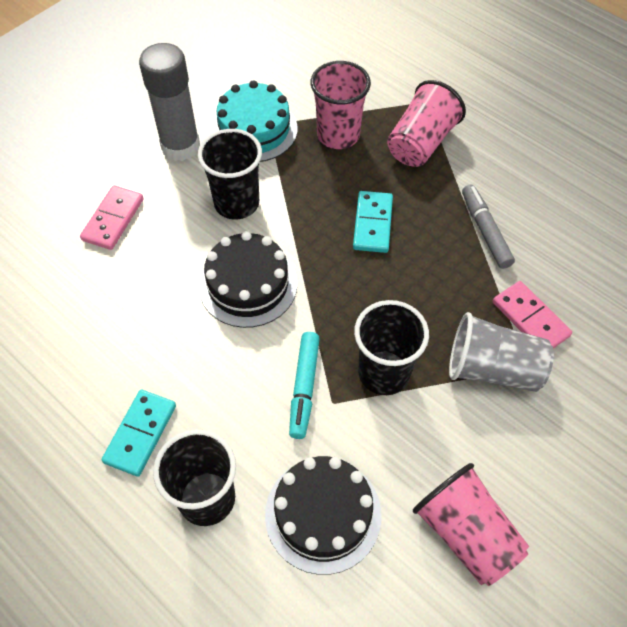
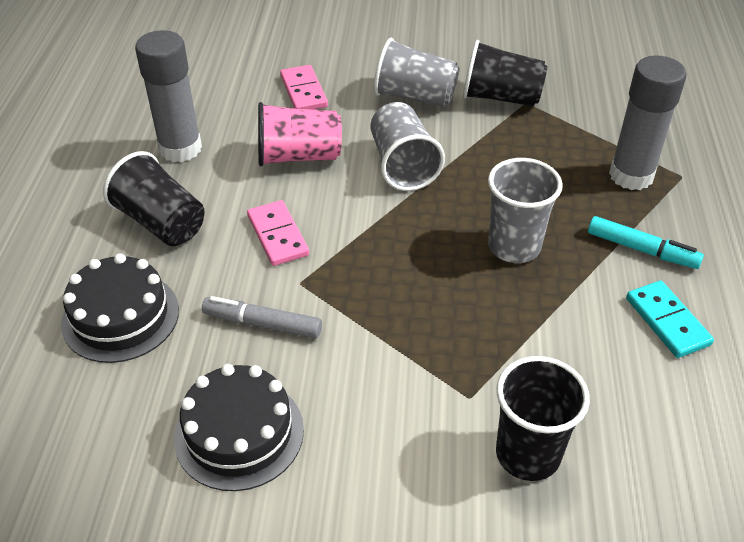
grey cup: 1 -> 3
grey glue stick: 1 -> 2
pink cup: 3 -> 1
turquoise cake: 1 -> 0
turquoise domino: 2 -> 1

